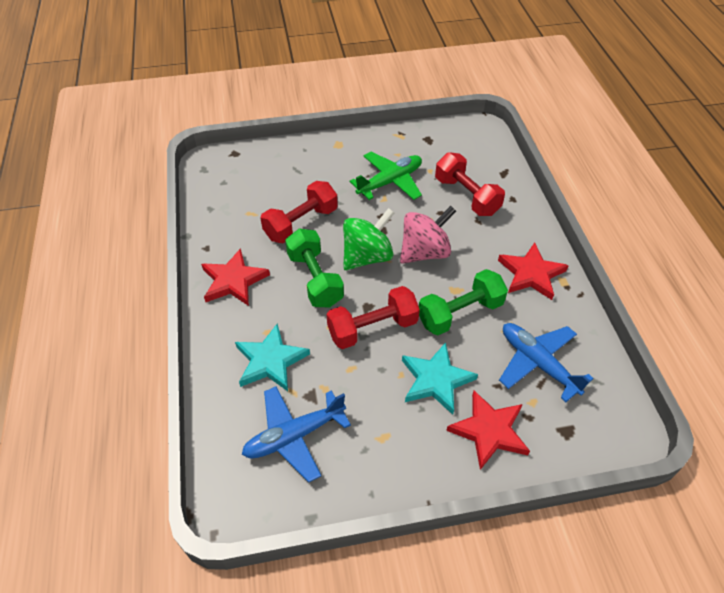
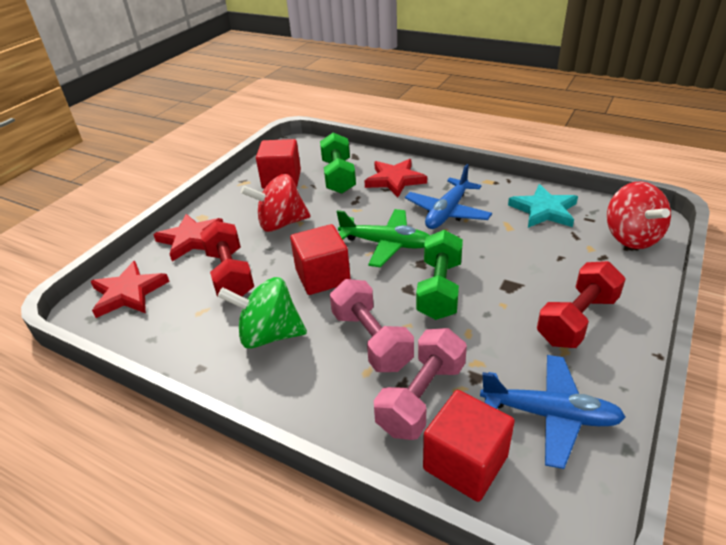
pink dumbbell: 0 -> 2
pink spinning top: 1 -> 0
red cube: 0 -> 3
red dumbbell: 3 -> 2
red spinning top: 0 -> 2
turquoise star: 2 -> 1

